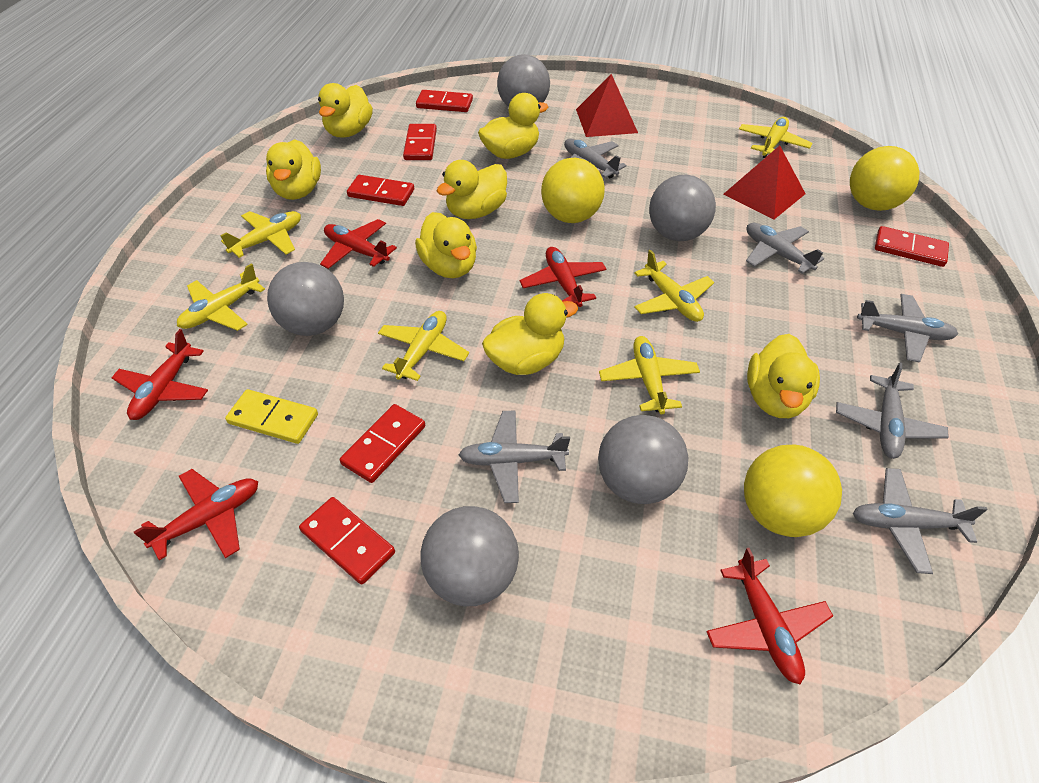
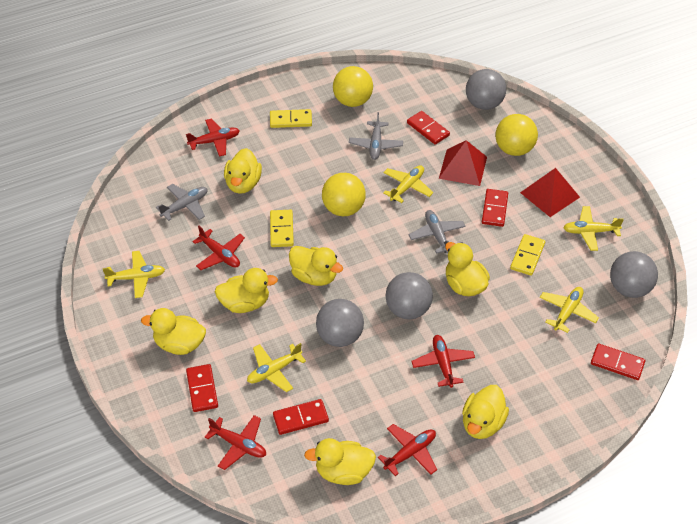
grey ball: 5 -> 4
grey plane: 6 -> 3
red domino: 6 -> 5
yellow domino: 1 -> 3
yellow plane: 6 -> 5

